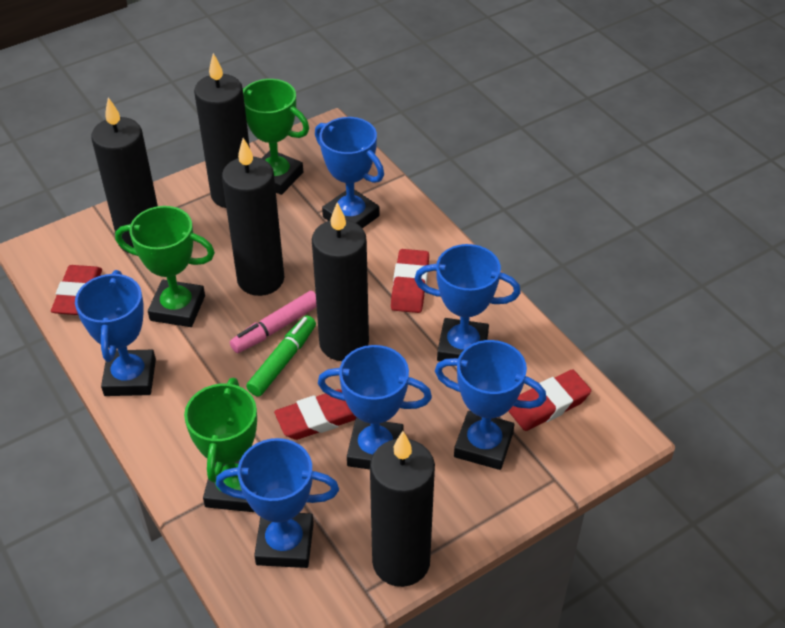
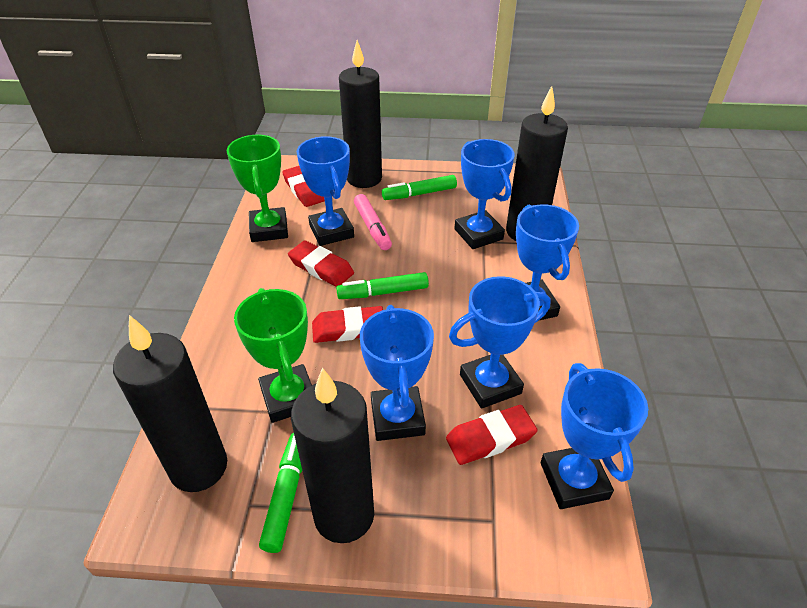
black candle: 5 -> 4
green marker: 1 -> 3
green trophy: 3 -> 2

